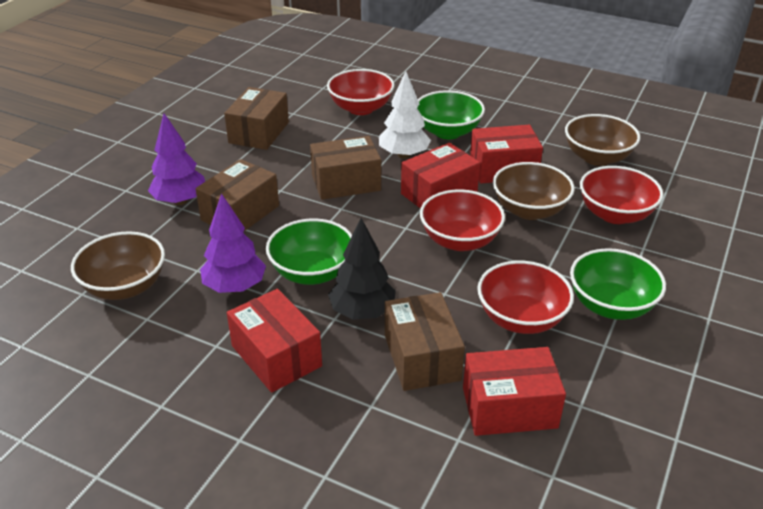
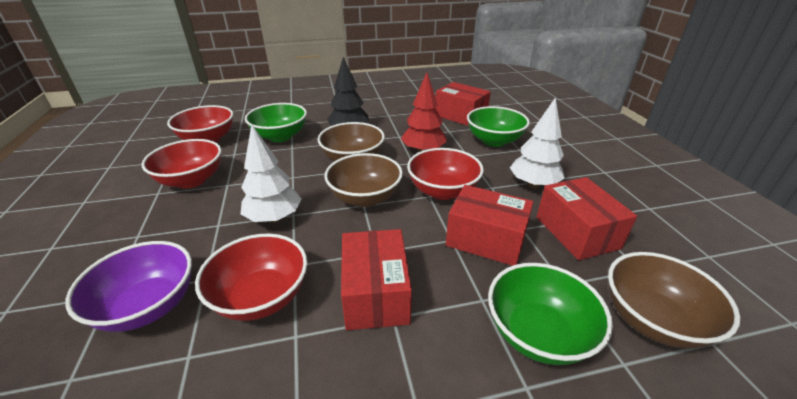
brown box: 4 -> 0
purple bowl: 0 -> 1
purple tree: 2 -> 0
red tree: 0 -> 1
white tree: 1 -> 2

